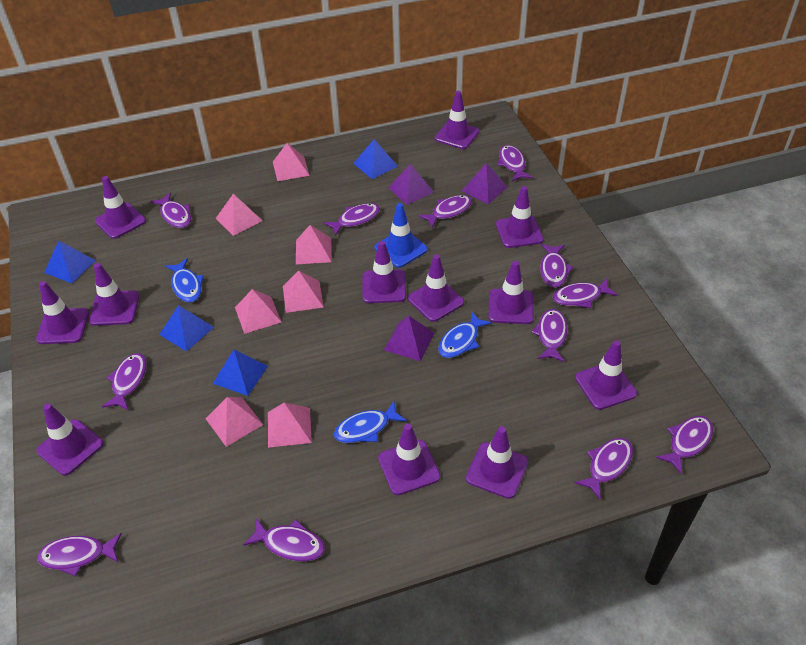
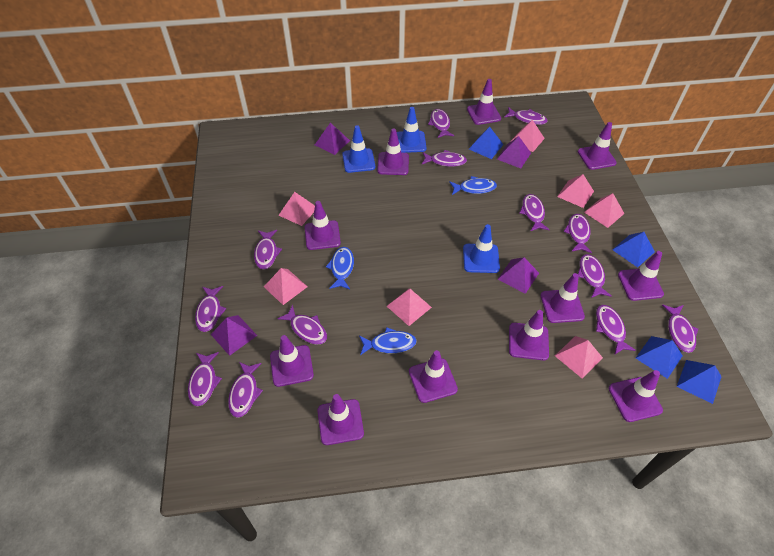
blue traffic cone: 1 -> 3
purple fish: 12 -> 13
purple pyramid: 3 -> 4
purple traffic cone: 12 -> 11

